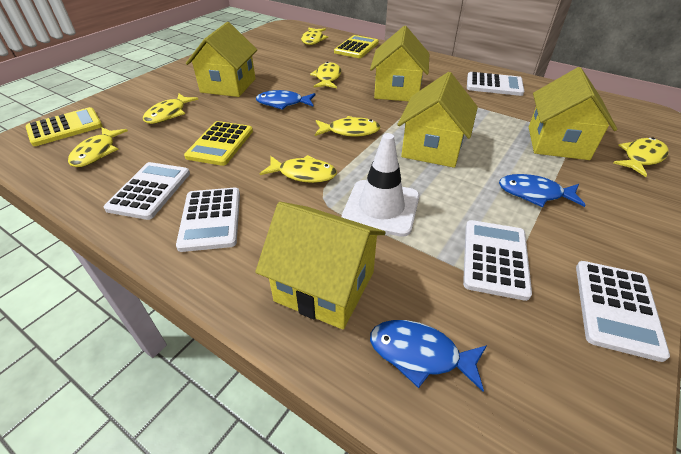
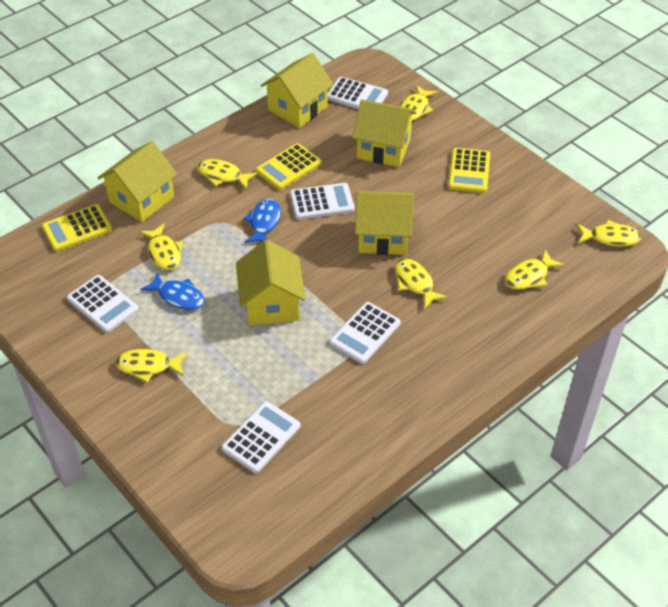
blue fish: 3 -> 2
white traffic cone: 1 -> 0

